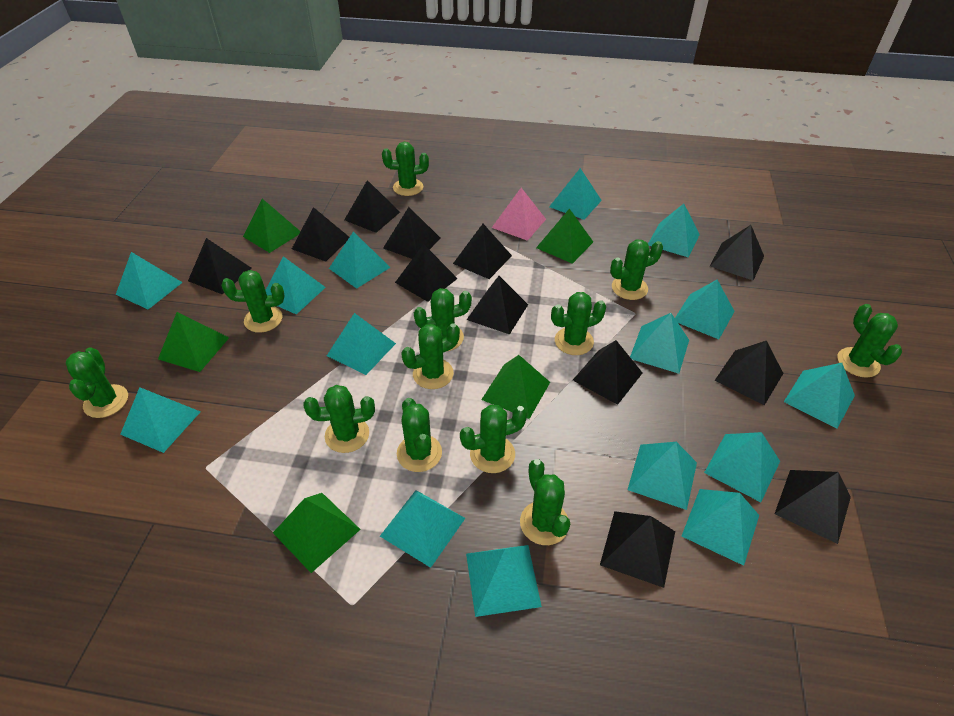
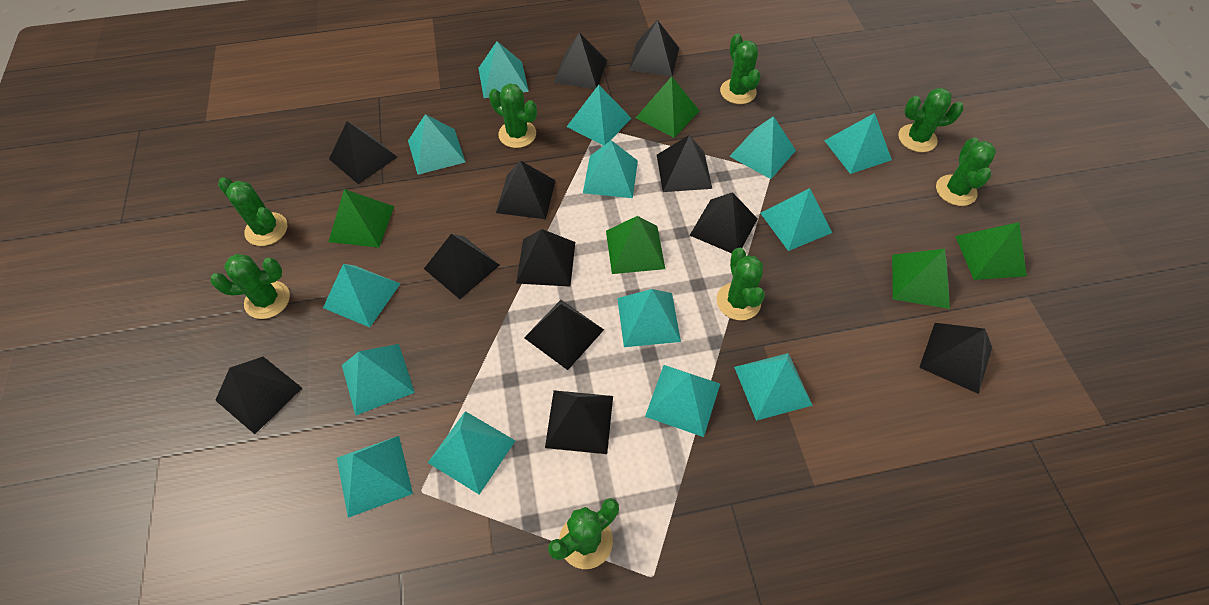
green cactus: 12 -> 8
pink pyramid: 1 -> 0
turquoise pyramid: 15 -> 14

